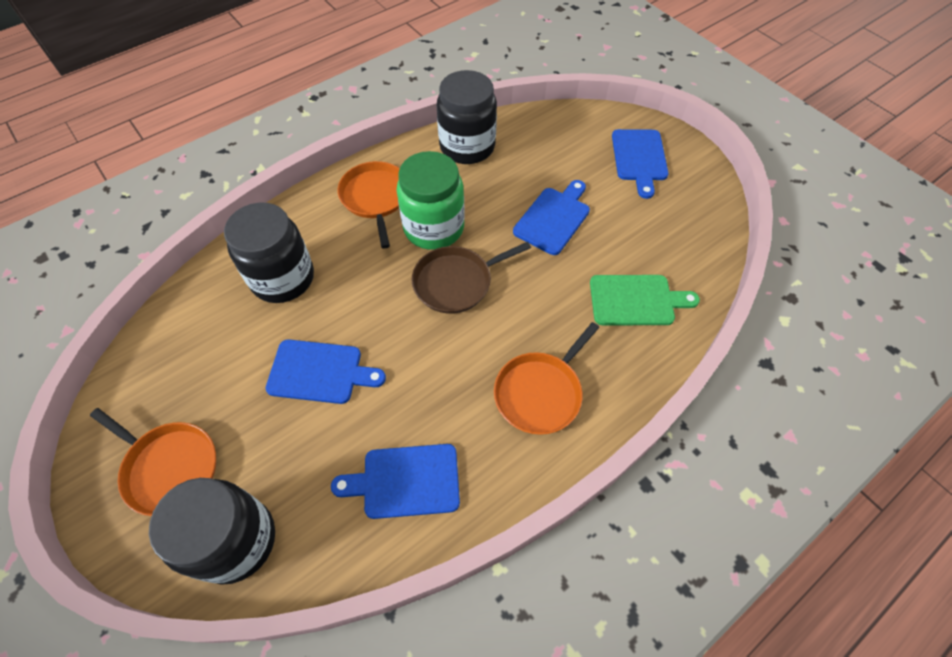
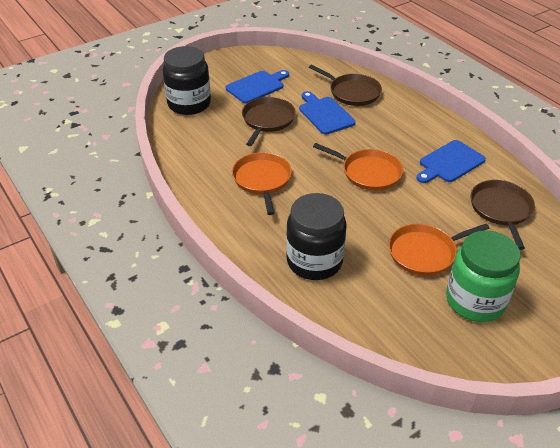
black jar: 3 -> 2
blue cutting board: 4 -> 3
brown pan: 1 -> 3
green cutting board: 1 -> 0

